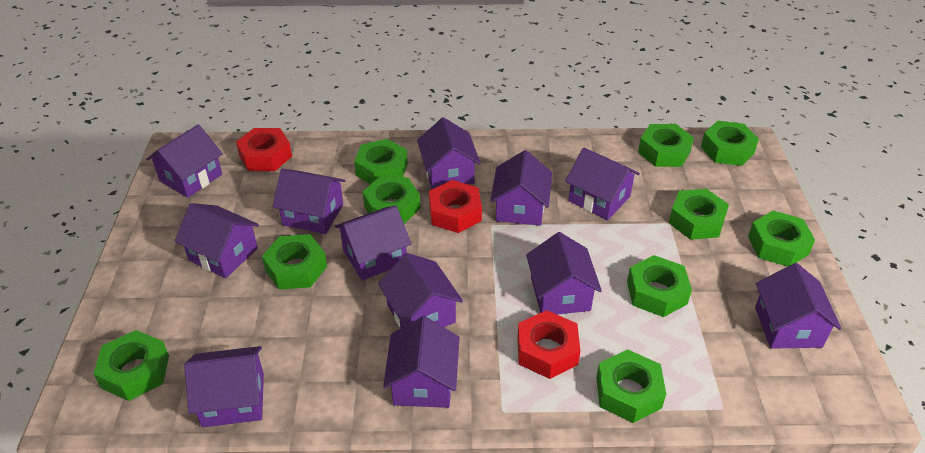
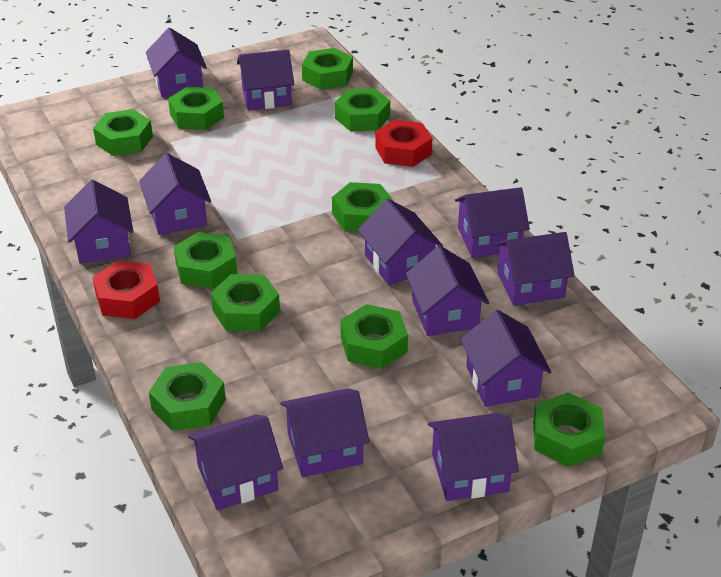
red nut: 3 -> 2

